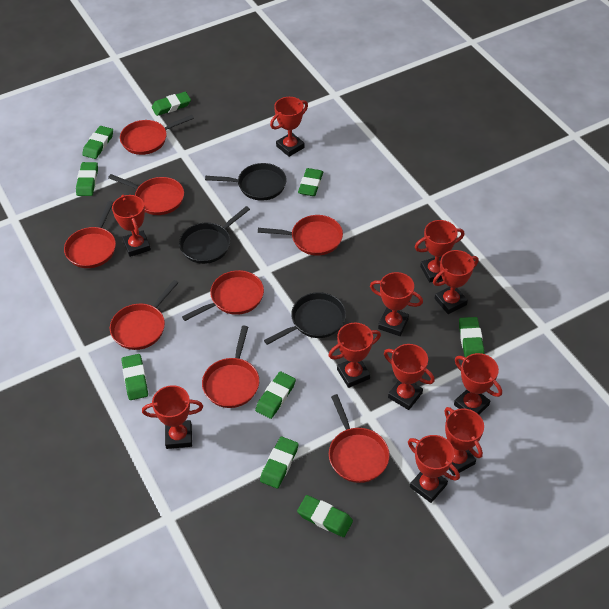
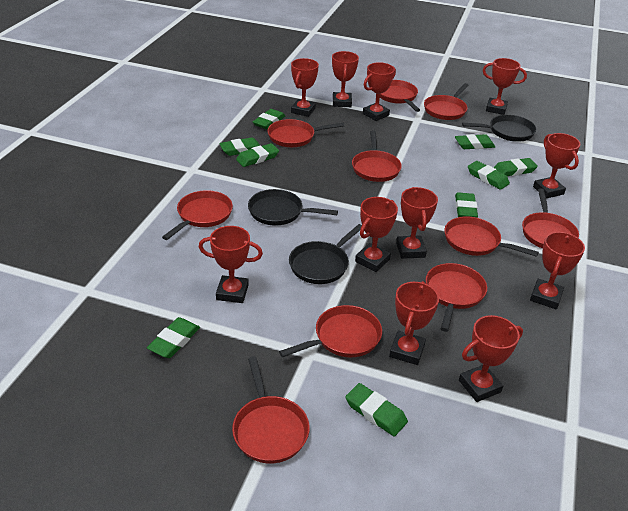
red pan: 8 -> 10

